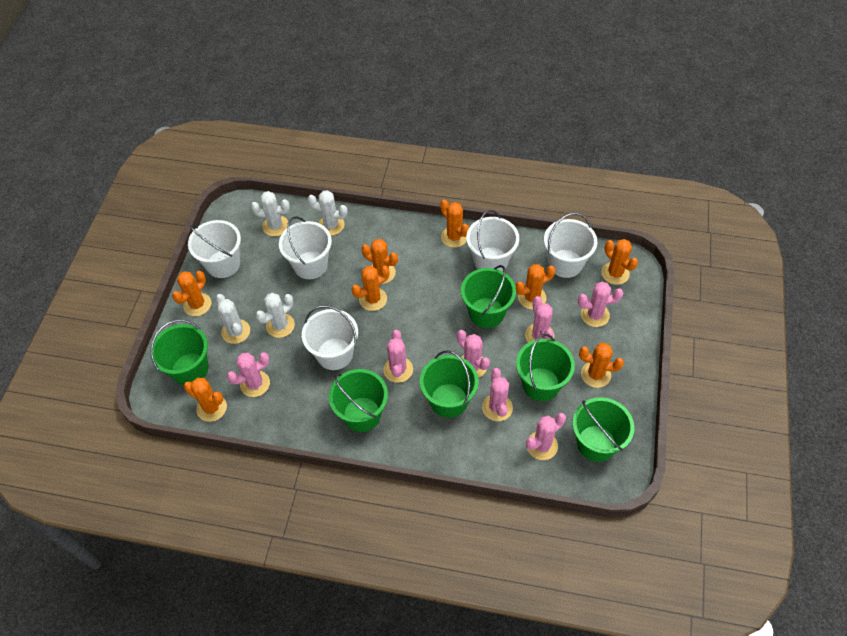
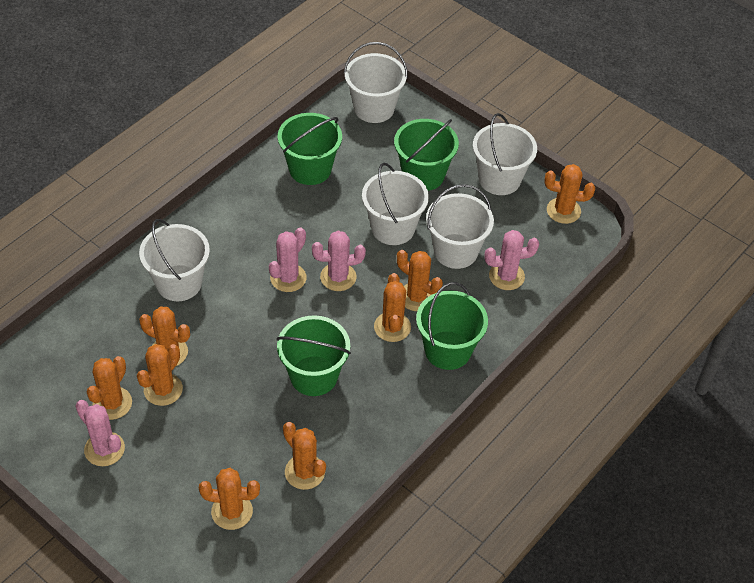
green bucket: 6 -> 4
pink cactus: 7 -> 4
white cactus: 4 -> 0

